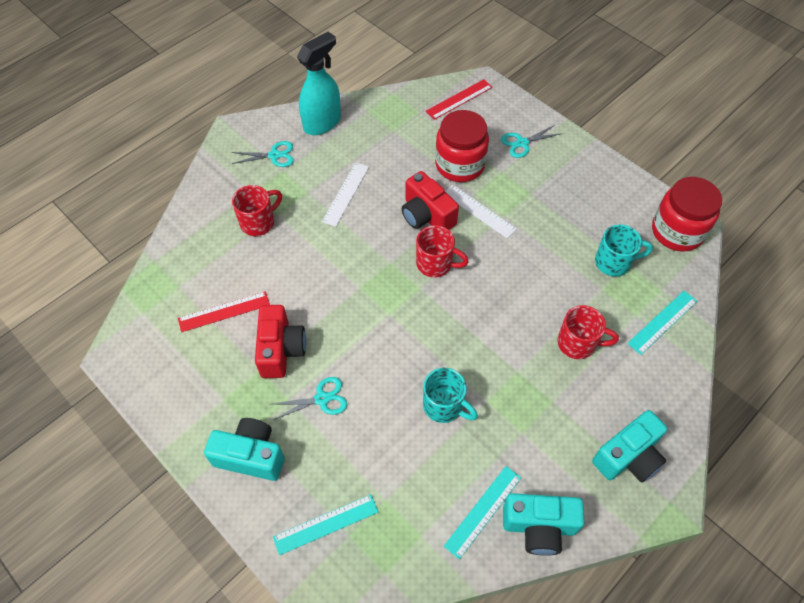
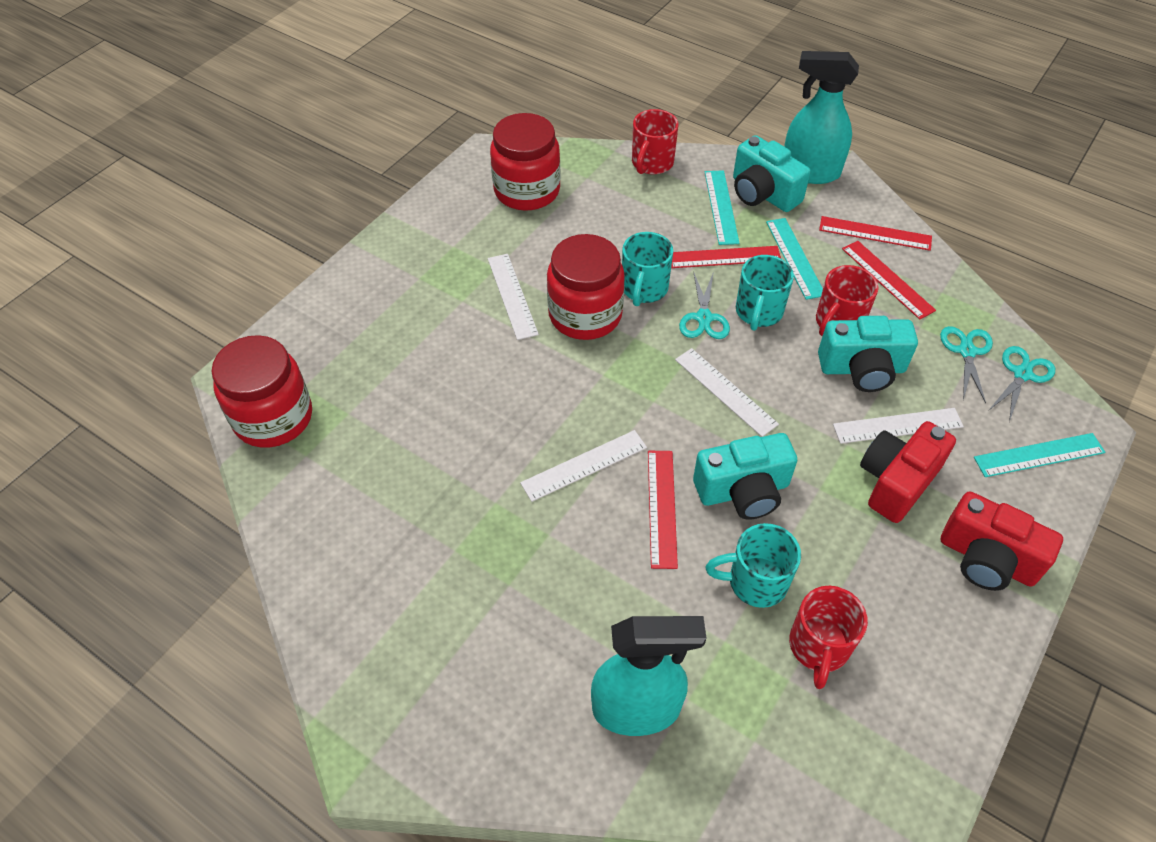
red jar: 2 -> 3
red ruler: 2 -> 4
turquoise mug: 2 -> 3
turquoise spray bottle: 1 -> 2
white ruler: 2 -> 4

